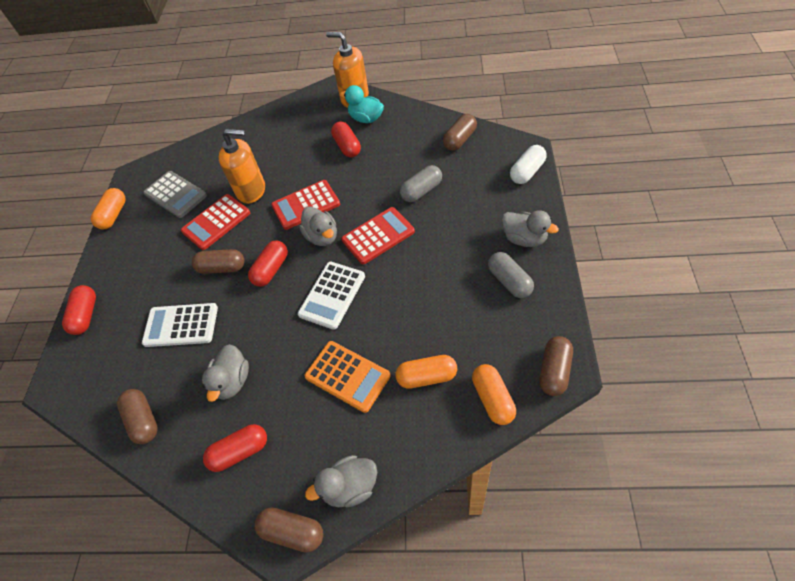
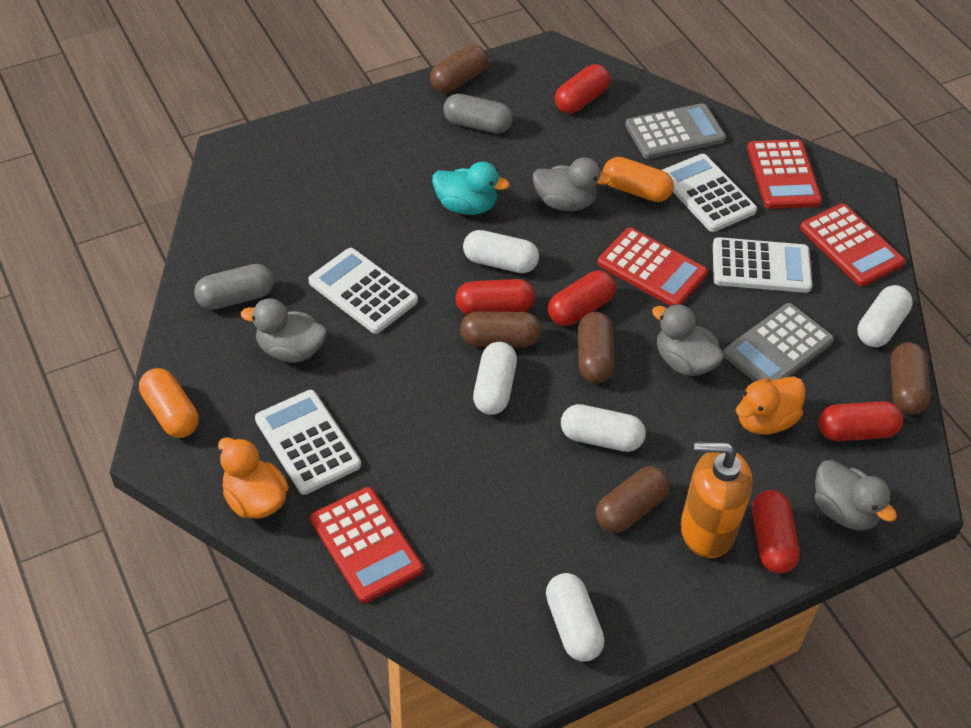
grey calculator: 1 -> 2
orange calculator: 1 -> 0
orange capsule: 3 -> 2
orange duck: 0 -> 2
orange soap dispenser: 2 -> 1
red calculator: 3 -> 4
red capsule: 4 -> 5
white calculator: 2 -> 4
white capsule: 1 -> 5

